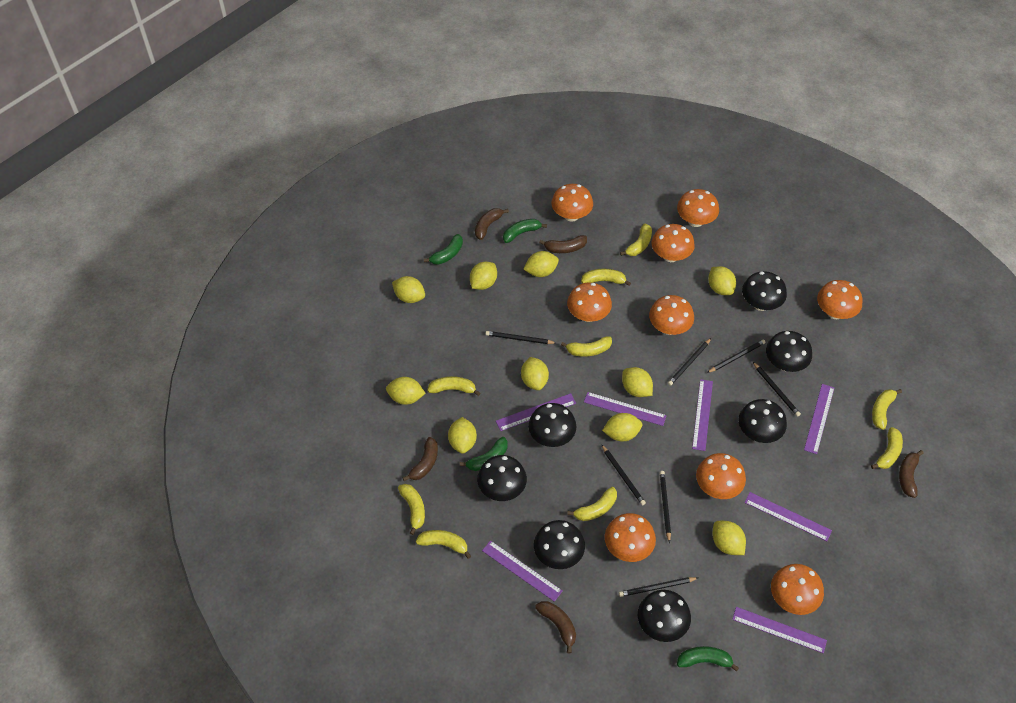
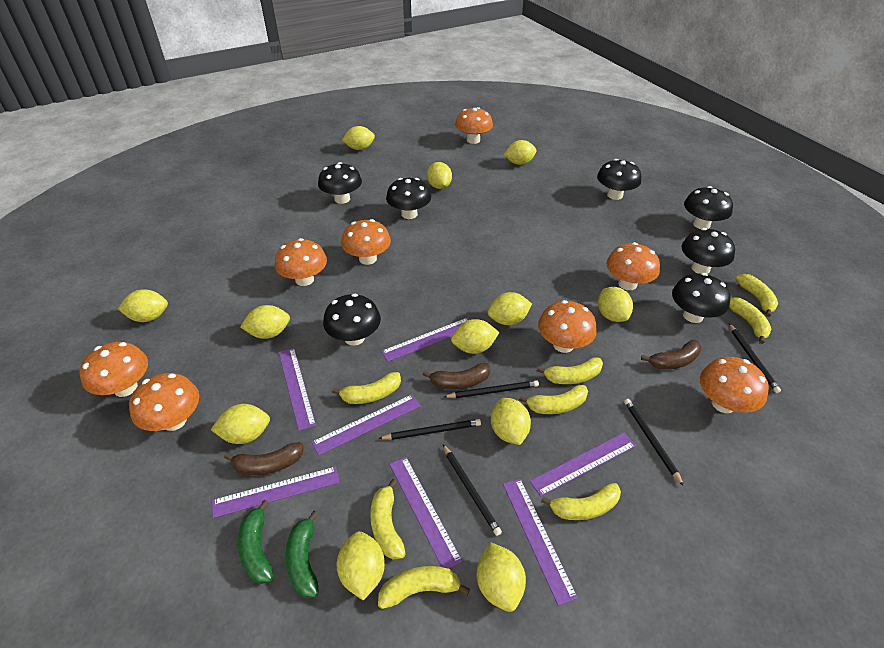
black pencil: 7 -> 5
brown banana: 5 -> 3
green banana: 4 -> 2
orange mushroom: 9 -> 8
yellow banana: 9 -> 8
yellow lemon: 10 -> 12

